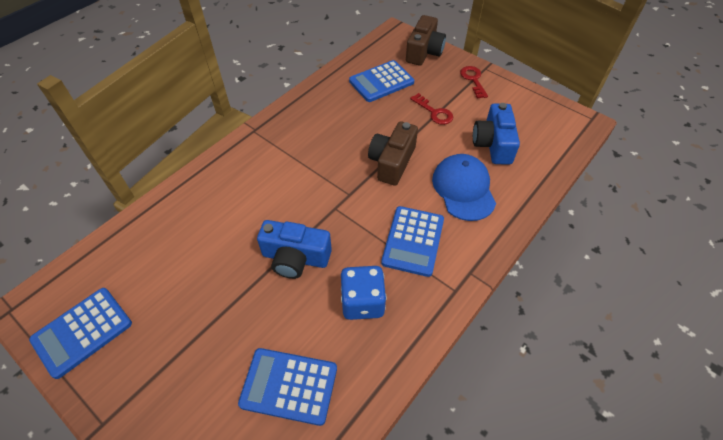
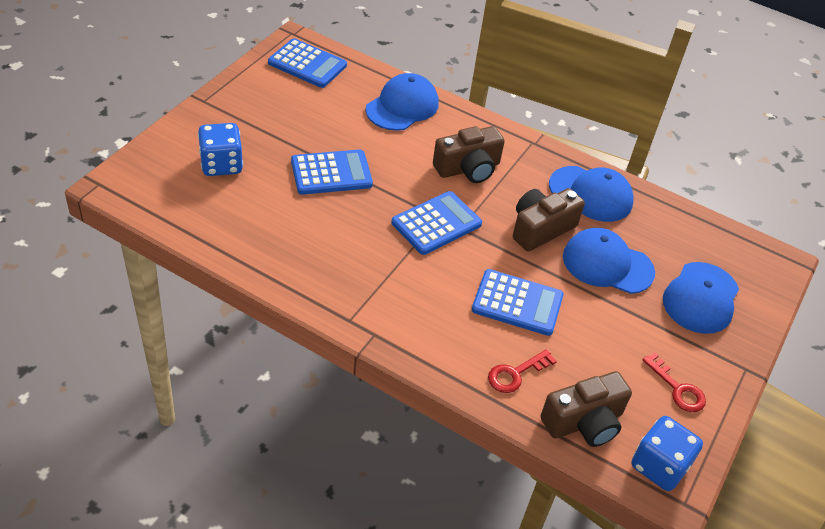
blue camera: 2 -> 0
blue cap: 1 -> 4
blue dice: 1 -> 2
brown camera: 2 -> 3

